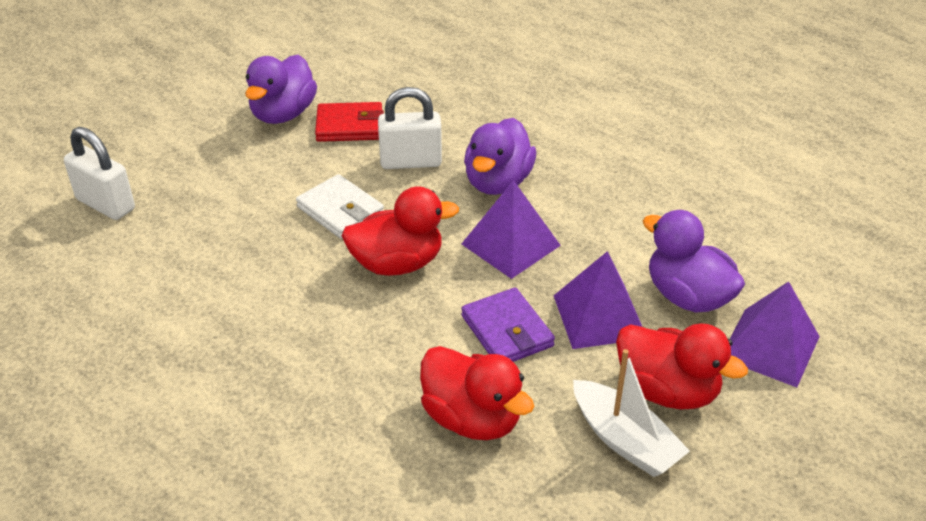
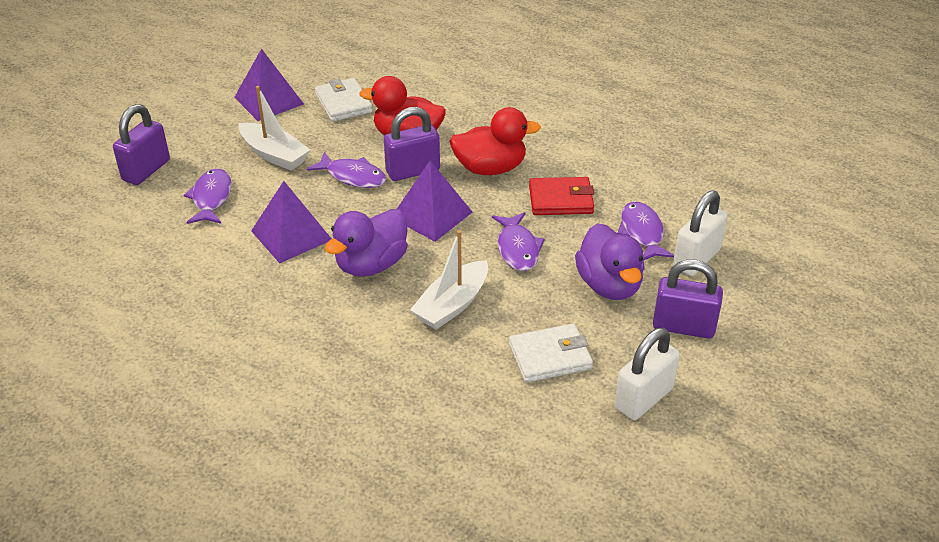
purple duck: 3 -> 2
purple fish: 0 -> 4
purple padlock: 0 -> 3
purple wallet: 1 -> 0
red duck: 3 -> 2
white boat: 1 -> 2
white wallet: 1 -> 2

